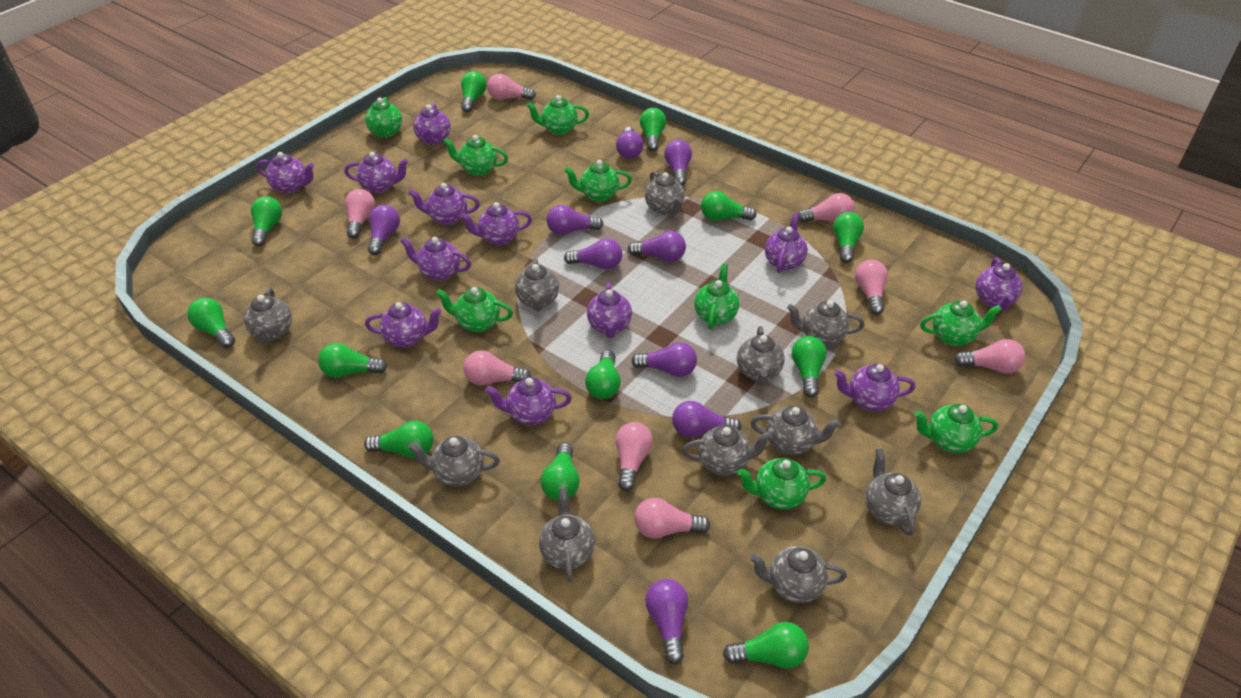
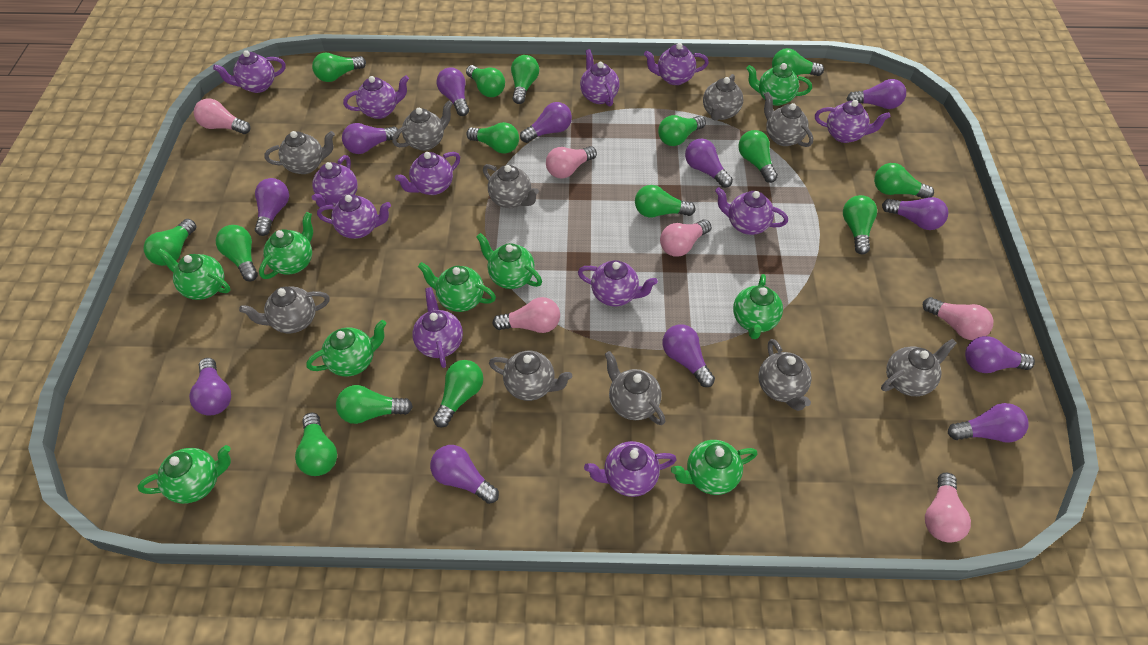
green light bulb: 12 -> 15
grey teapot: 11 -> 10
pink light bulb: 8 -> 6
purple light bulb: 9 -> 12

